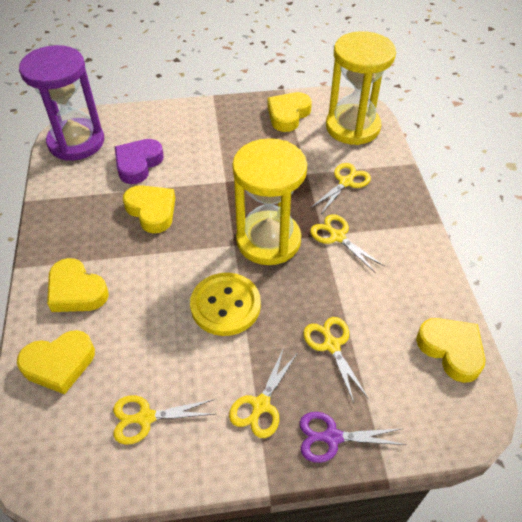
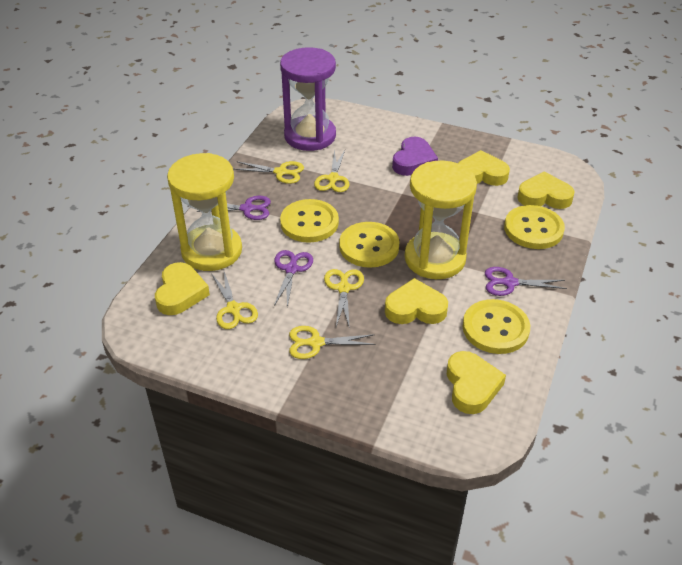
purple scissors: 1 -> 3
yellow button: 1 -> 4

